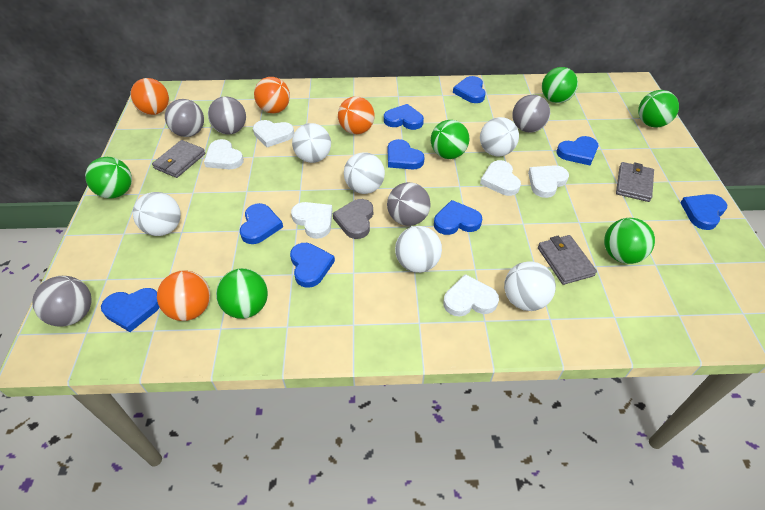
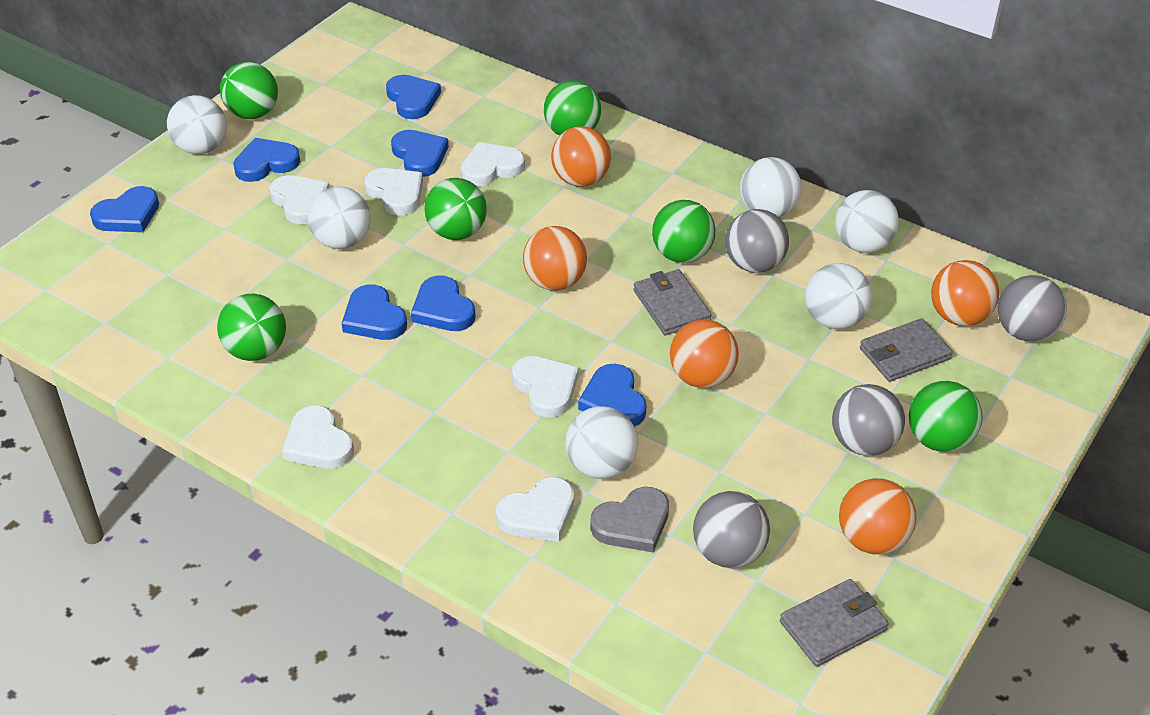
blue heart: 9 -> 7
grey ball: 5 -> 4
orange ball: 4 -> 5

